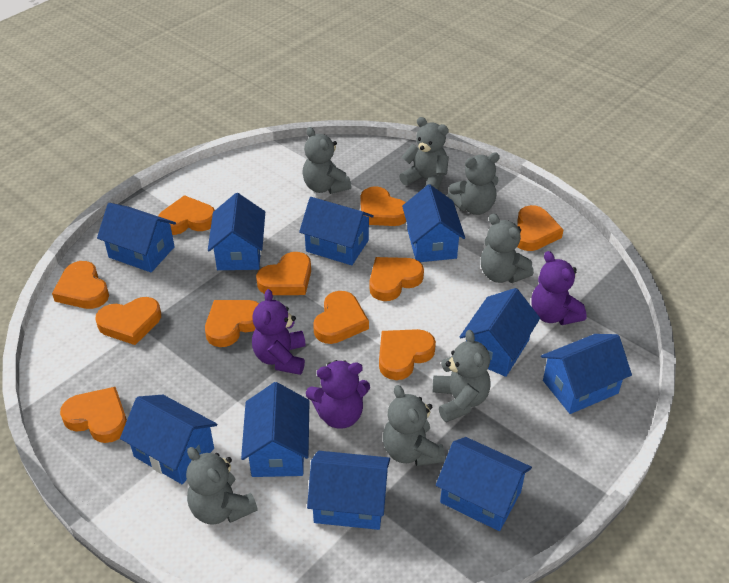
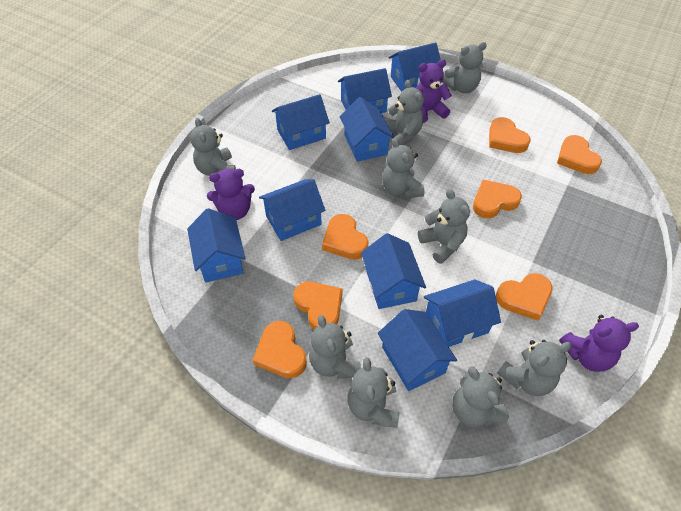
blue house: 10 -> 9
grey teddy bear: 7 -> 9
orange heart: 11 -> 7

